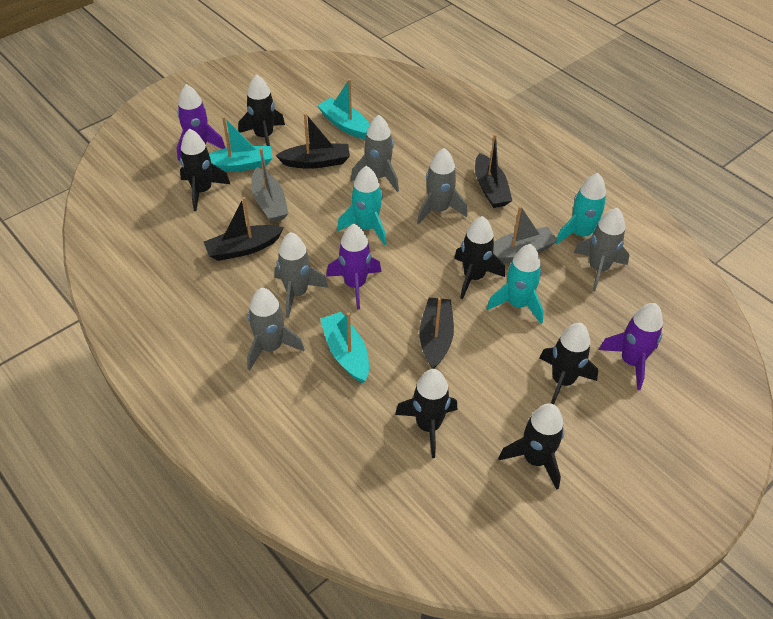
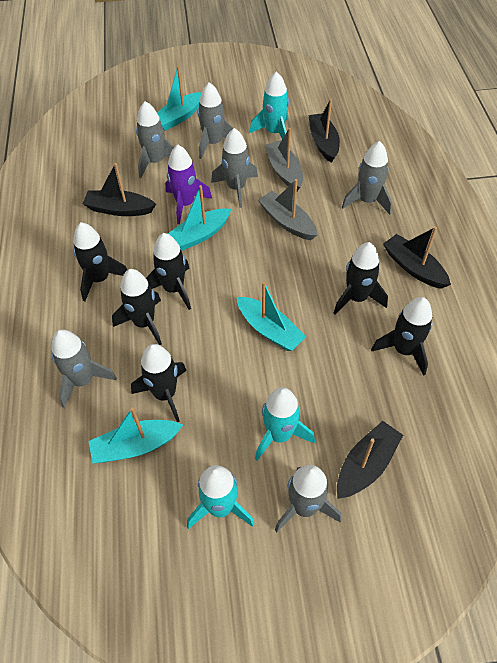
grey rocket: 5 -> 6
purple rocket: 3 -> 1
turquoise boat: 3 -> 4

